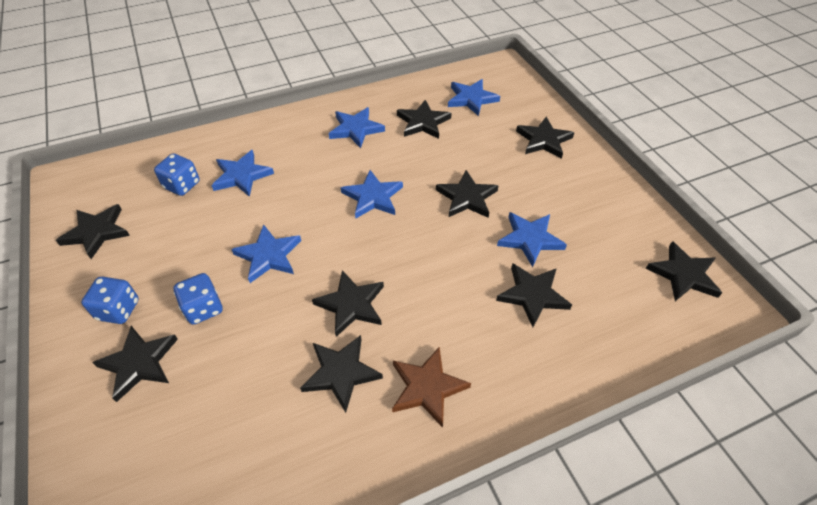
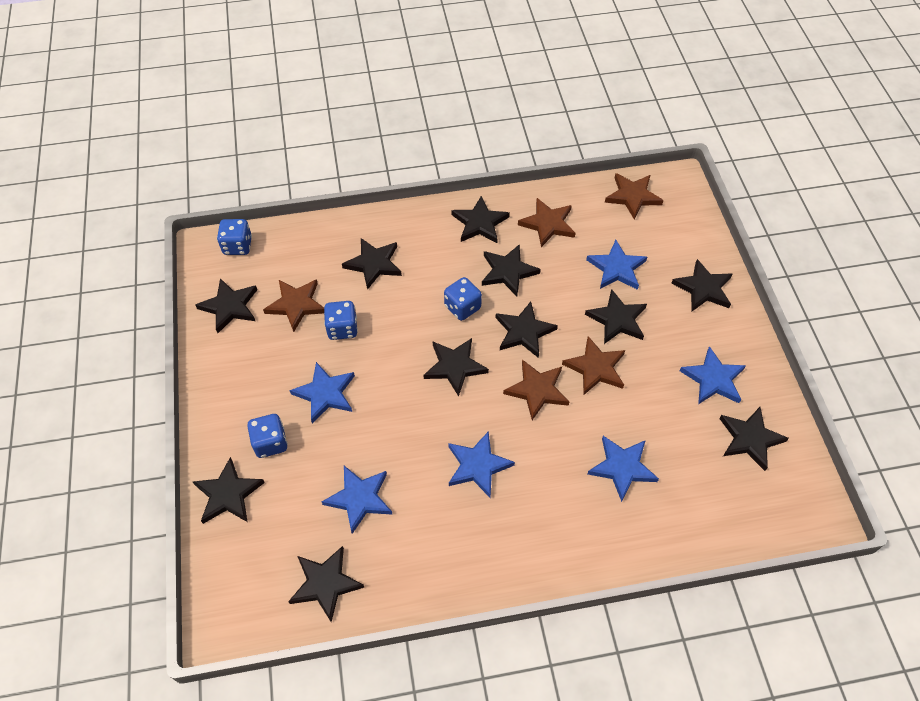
black star: 9 -> 11
blue dice: 3 -> 4
brown star: 1 -> 5

